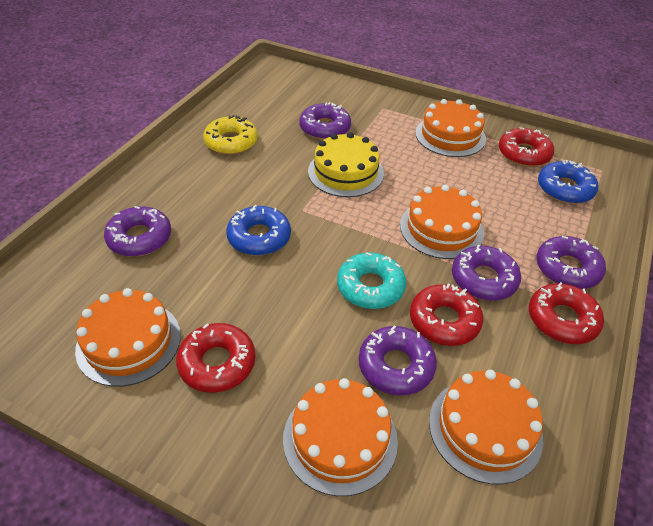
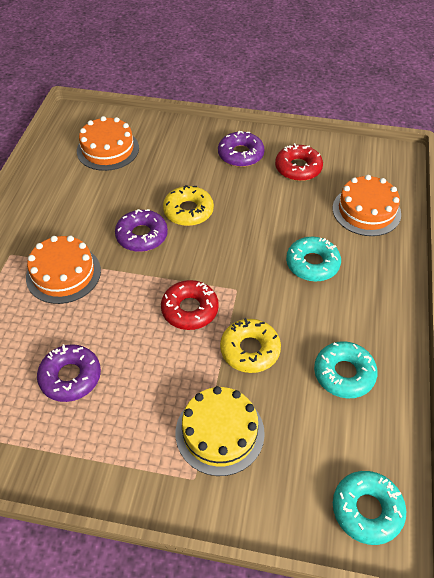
blue donut: 2 -> 0
orange cake: 5 -> 3
purple donut: 5 -> 3
red donut: 4 -> 2
turquoise donut: 1 -> 3
yellow donut: 1 -> 2

